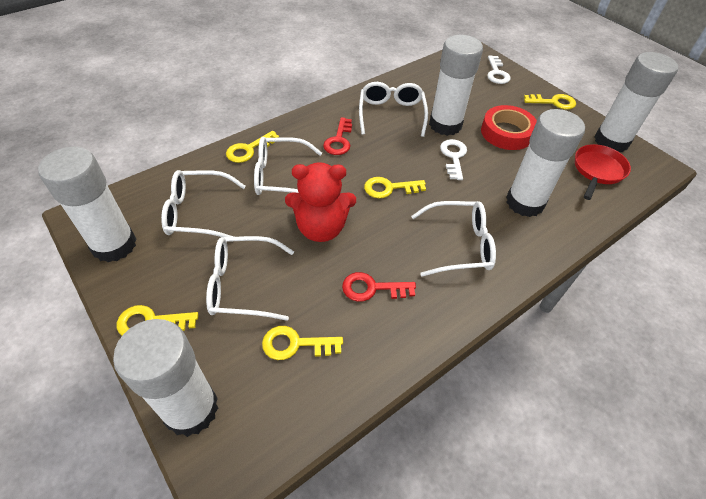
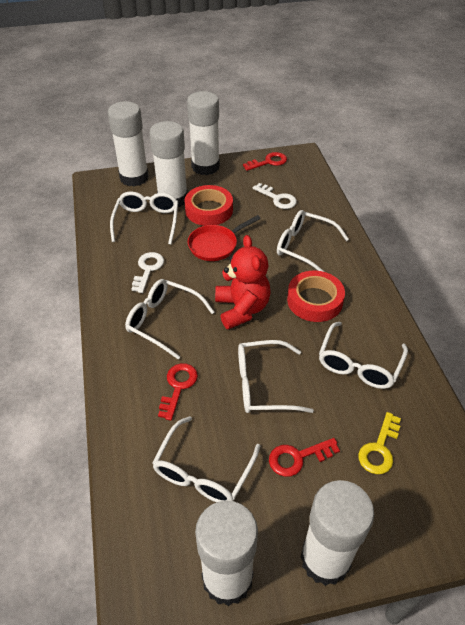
red key: 2 -> 3
red tape: 1 -> 2
white glasses: 5 -> 6
yellow key: 5 -> 1

